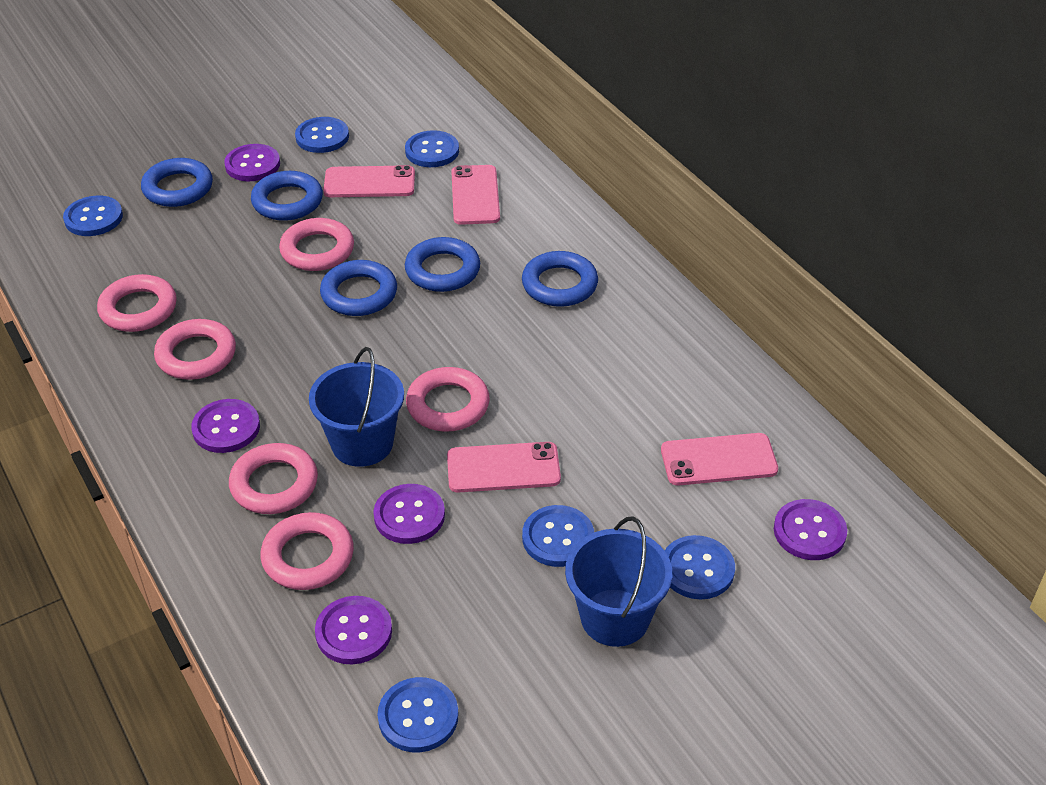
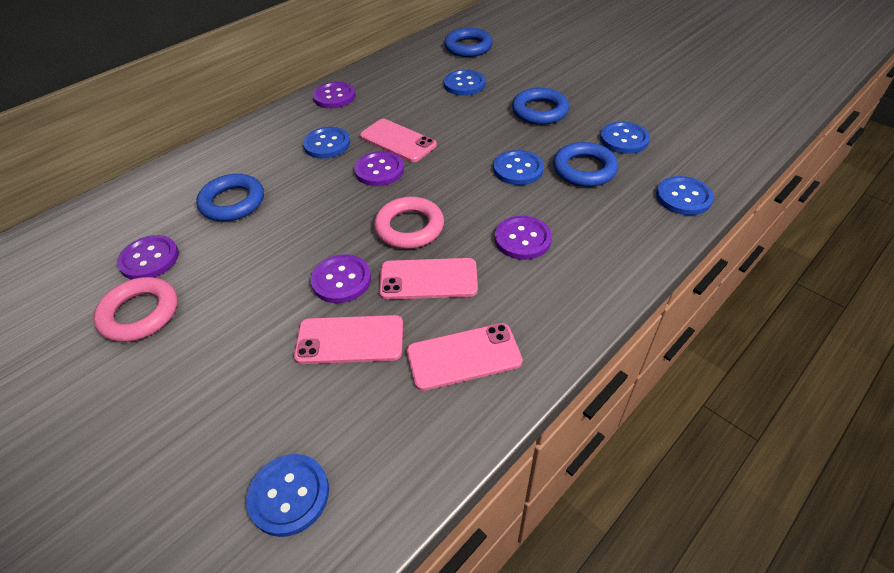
blue bucket: 2 -> 0
blue ring: 5 -> 4
pink ring: 6 -> 2

